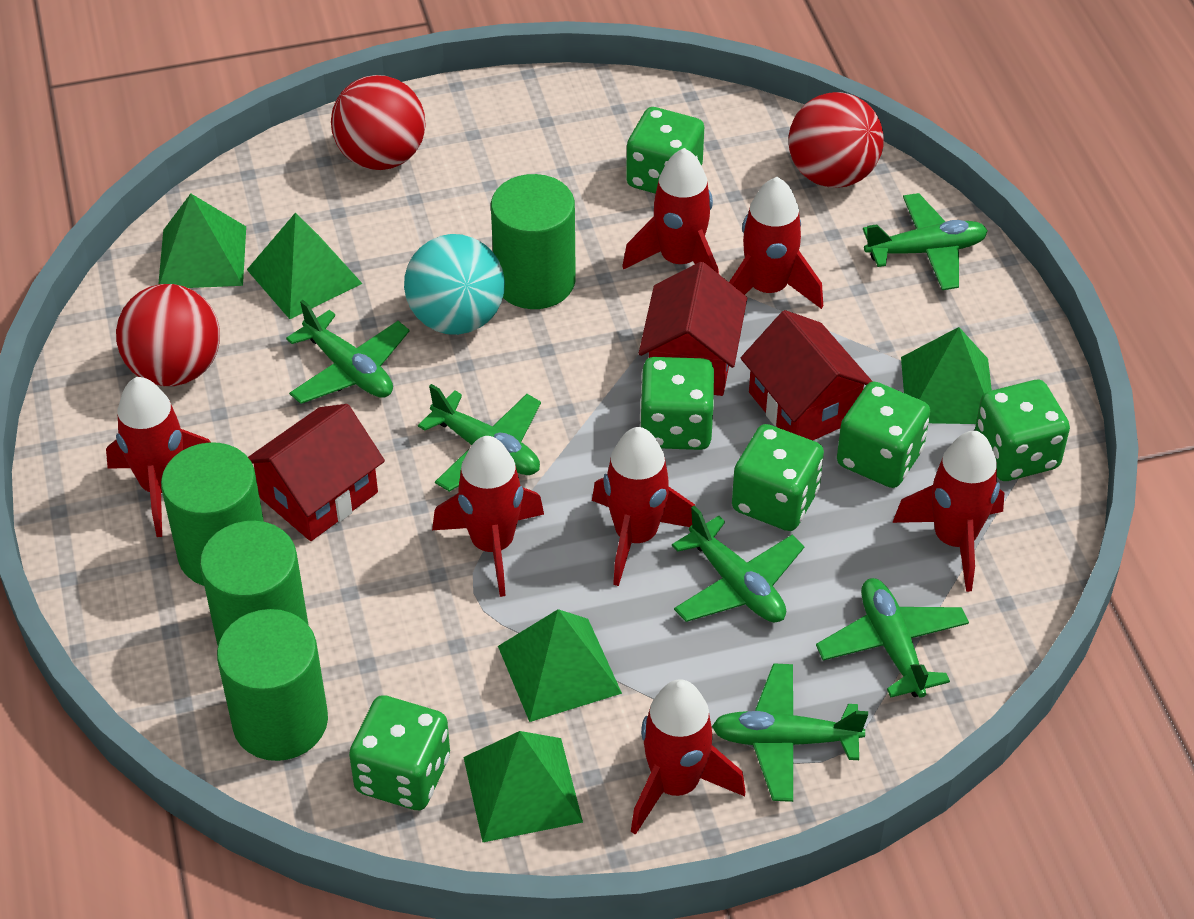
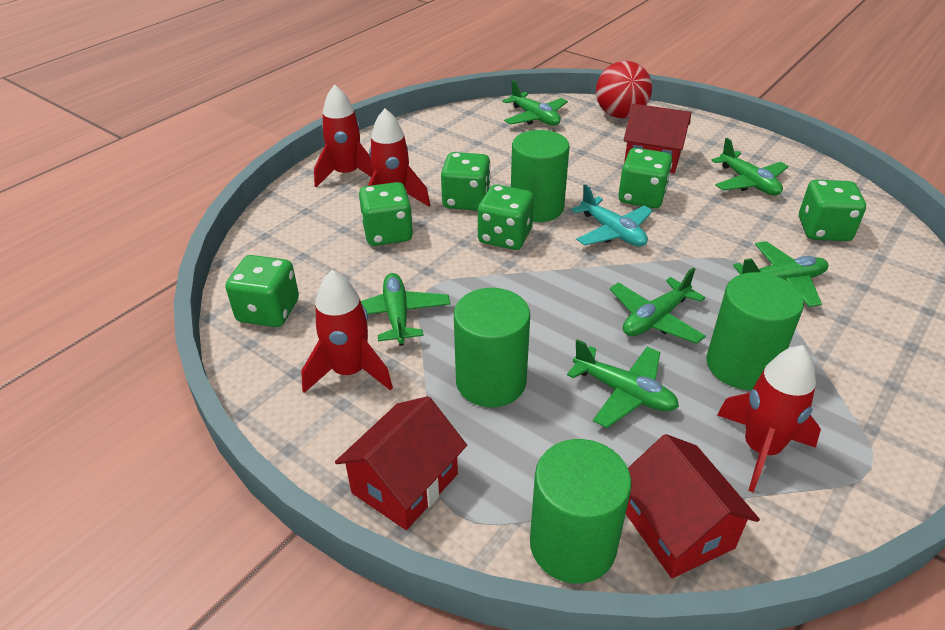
green pyramid: 5 -> 0
red ball: 3 -> 1
red rocket: 7 -> 4
turquoise ball: 1 -> 0
turquoise plane: 0 -> 1

